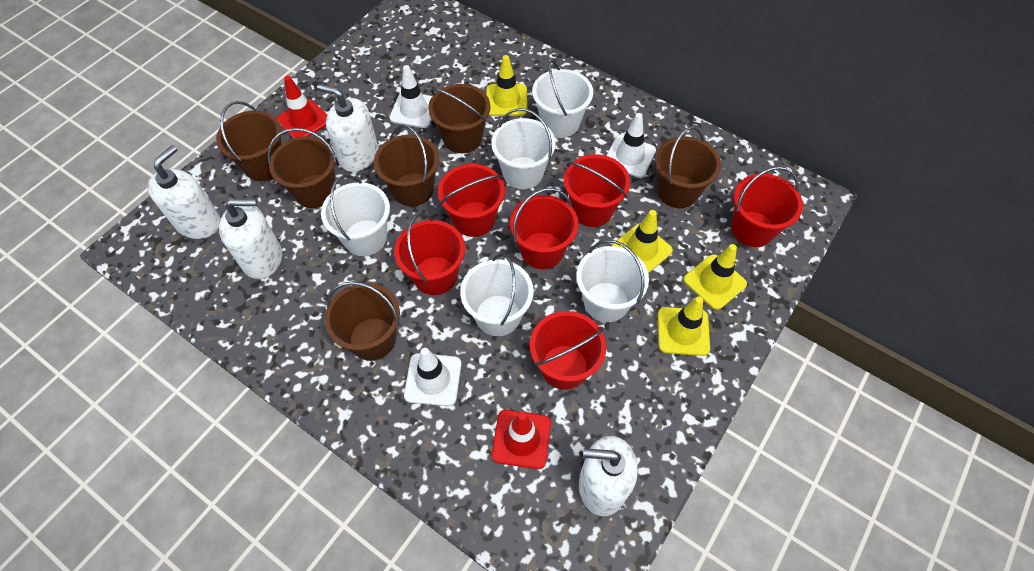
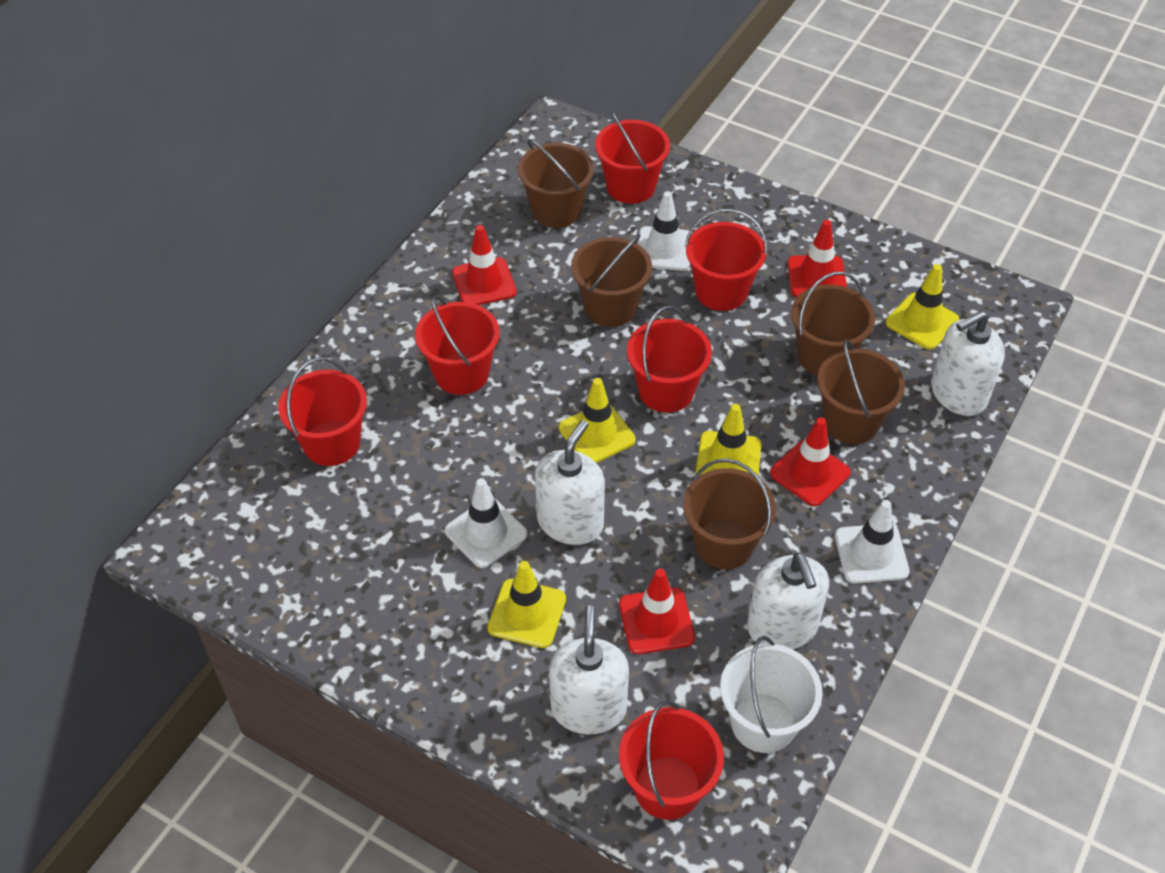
brown bucket: 6 -> 5
red traffic cone: 2 -> 4
white bucket: 5 -> 1

